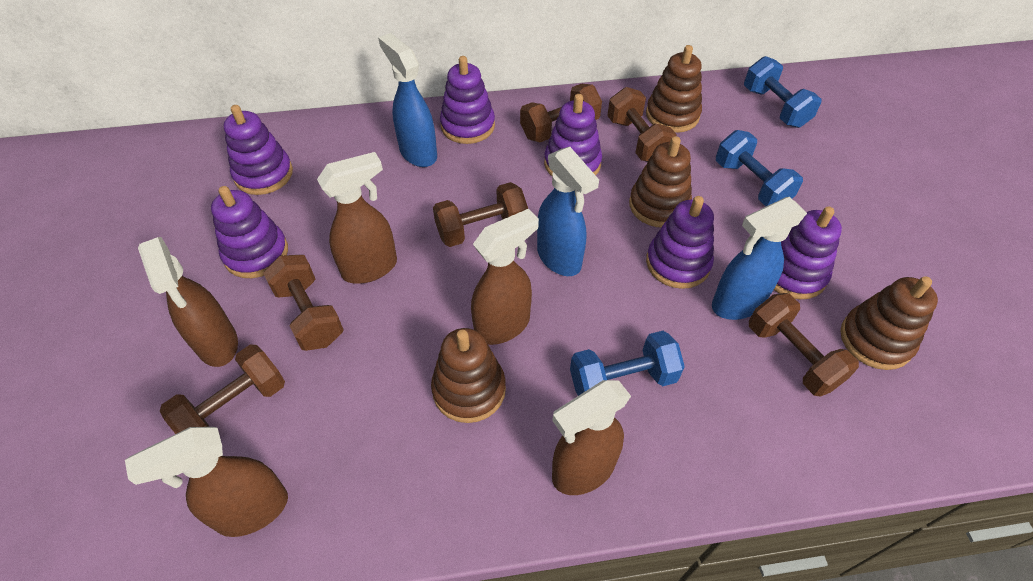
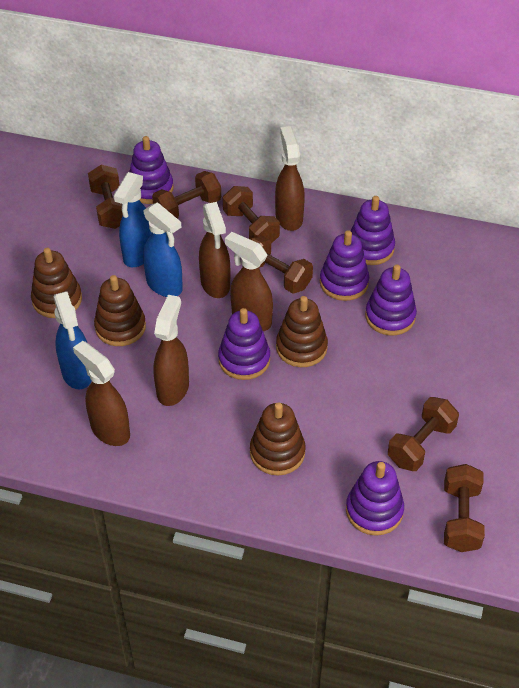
blue dumbbell: 3 -> 0

